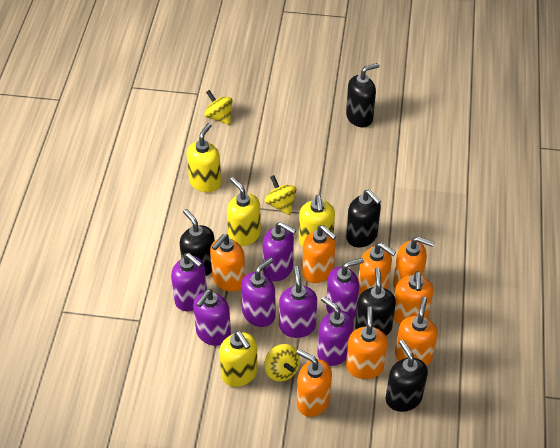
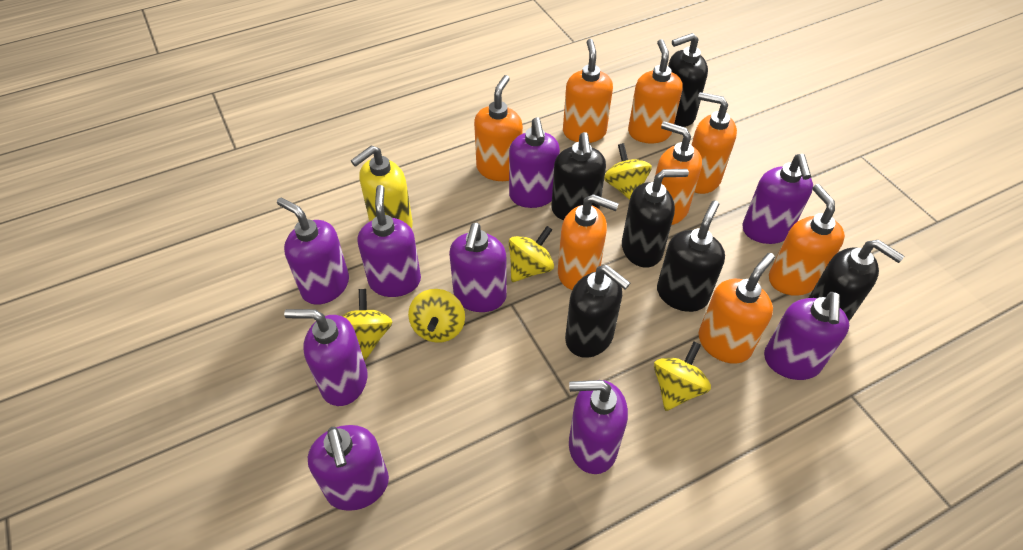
black soap dispenser: 5 -> 6
purple soap dispenser: 7 -> 9
yellow soap dispenser: 4 -> 1
yellow spinning top: 3 -> 5

